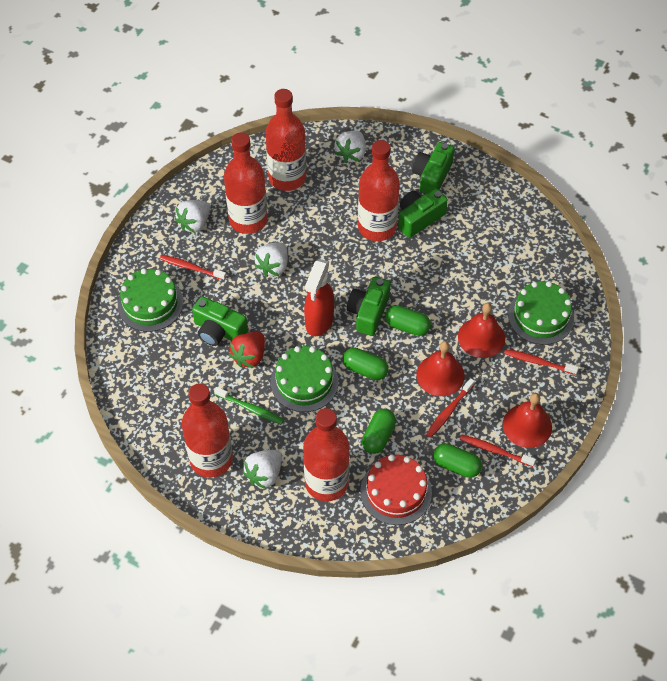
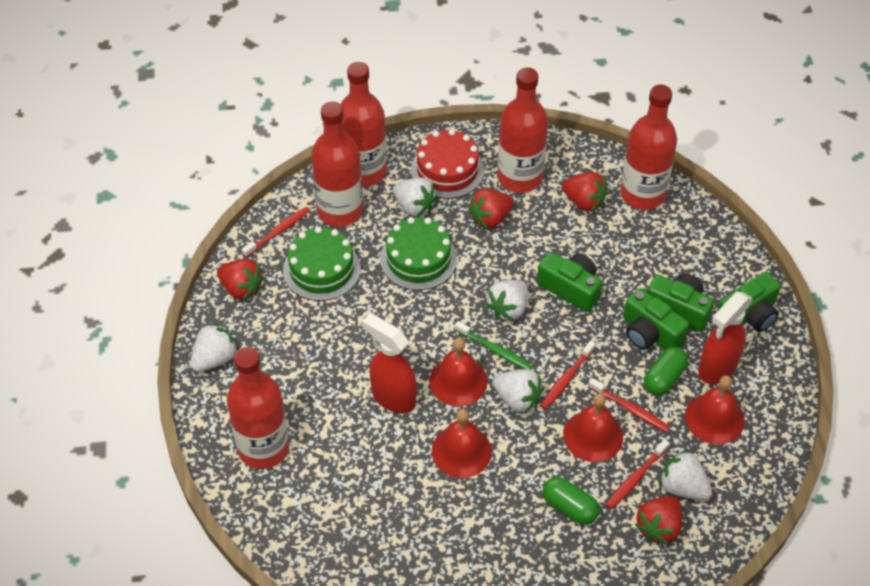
green cake: 3 -> 2
green capsule: 4 -> 2
red bell: 3 -> 4
red spray bottle: 1 -> 2
red strawberry: 1 -> 4
white strawberry: 4 -> 5

